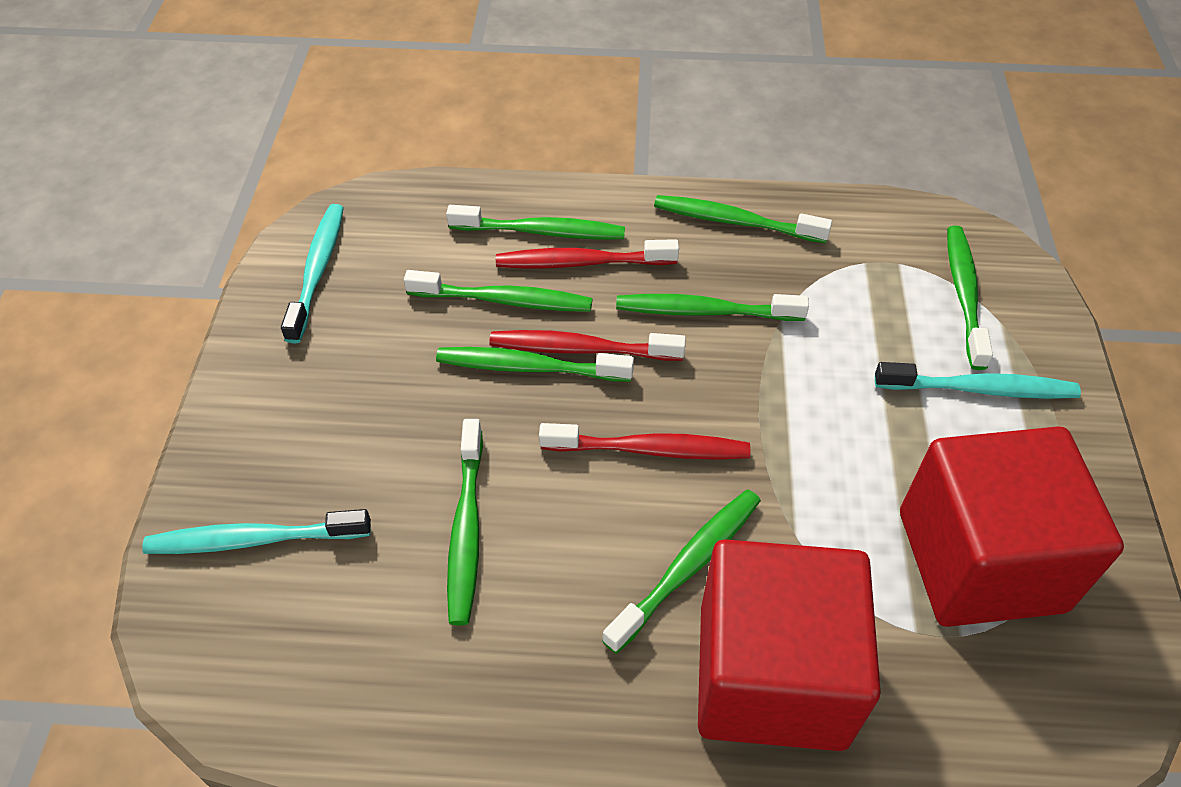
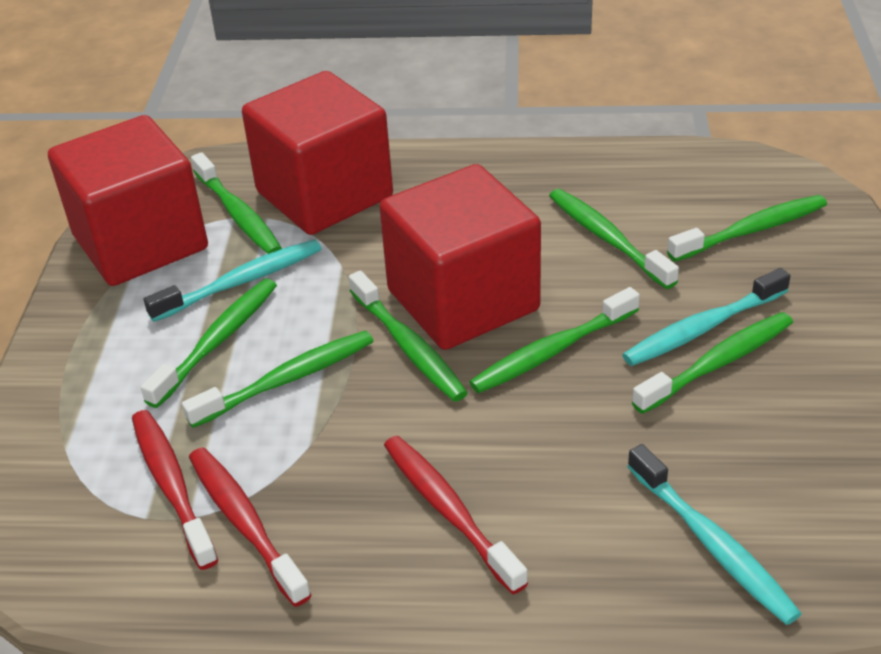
red cube: 2 -> 3

